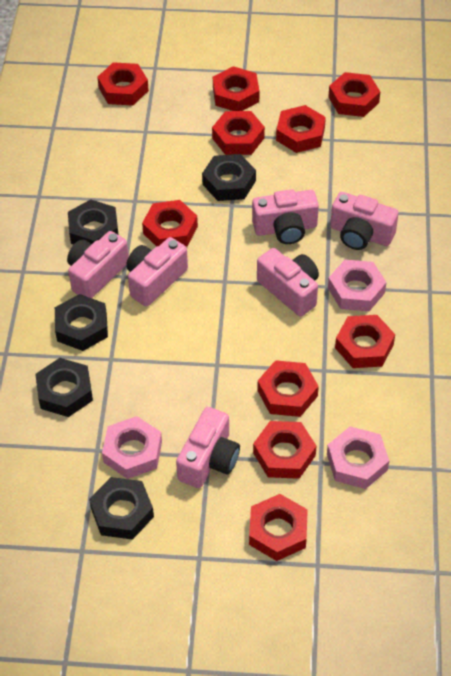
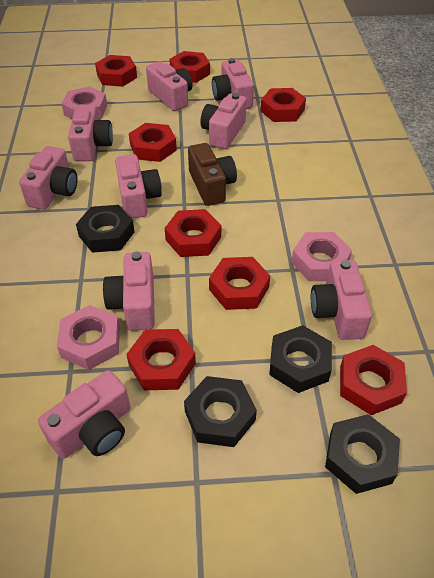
black nut: 5 -> 4
brown camera: 0 -> 1
pink camera: 6 -> 9
red nut: 10 -> 8

